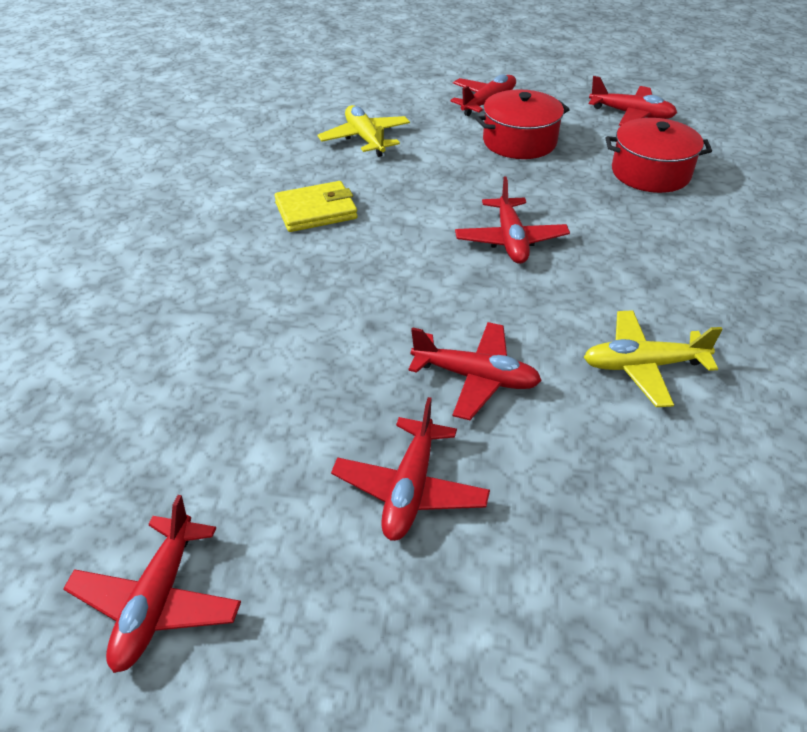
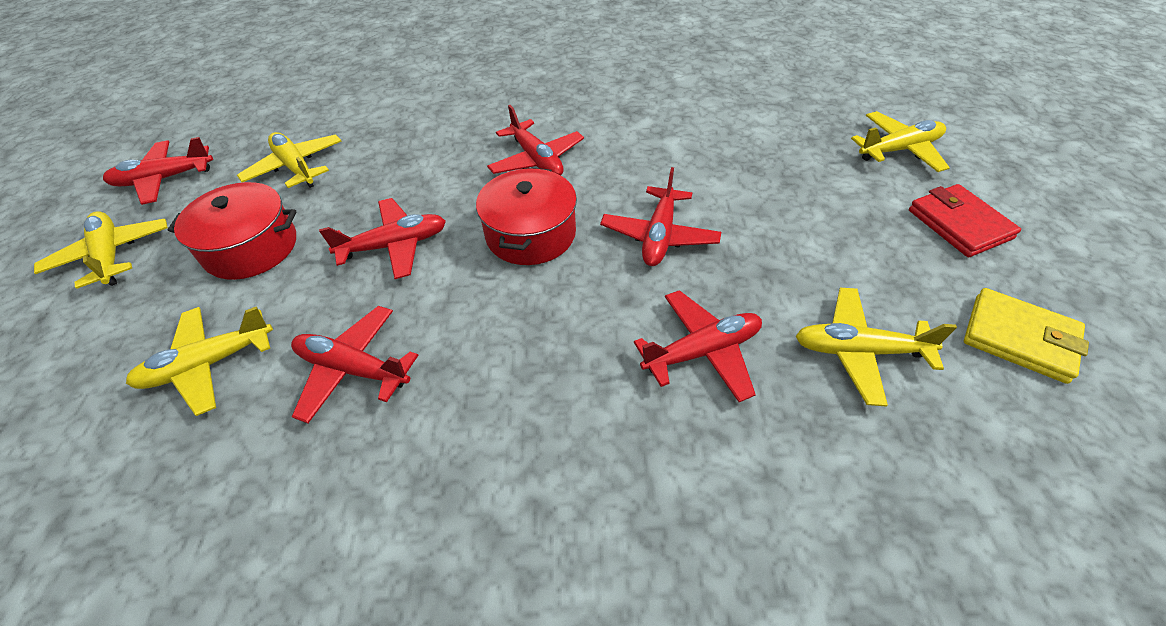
red wallet: 0 -> 1
yellow plane: 2 -> 5

